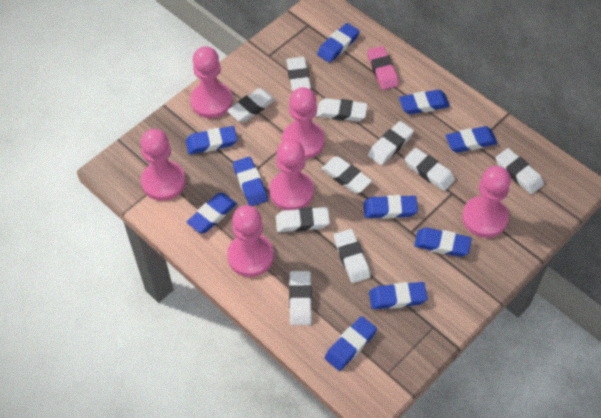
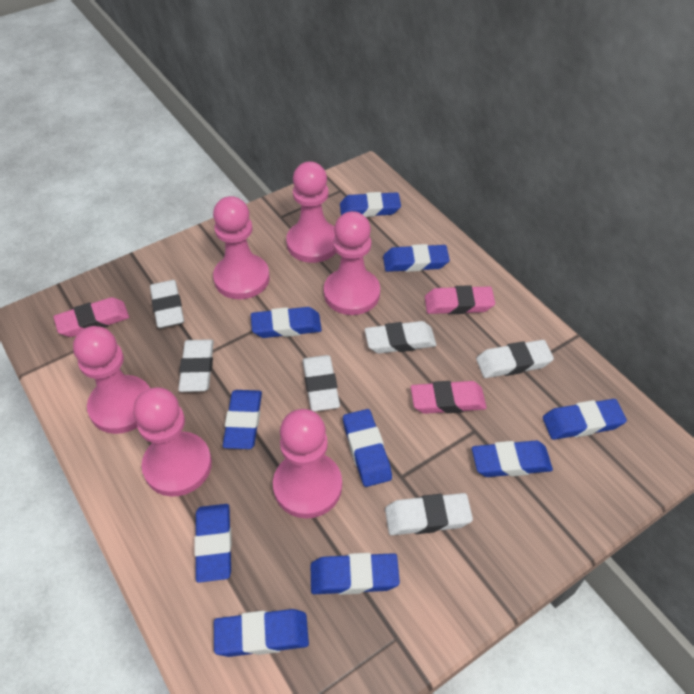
pink eraser: 1 -> 3
white eraser: 10 -> 6

